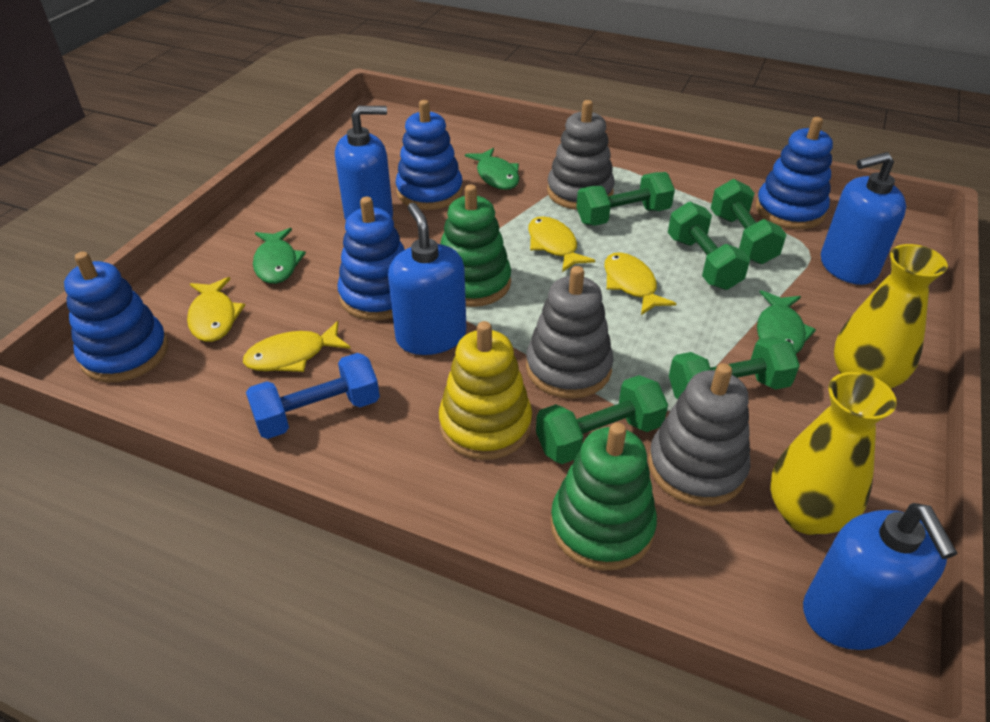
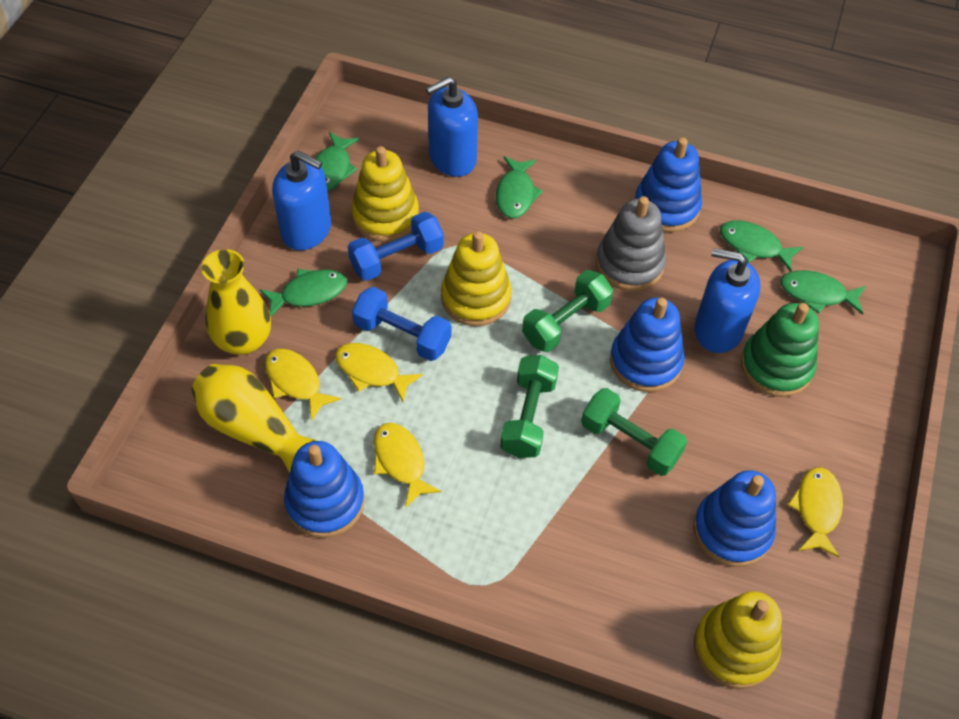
blue dumbbell: 1 -> 2
blue soap dispenser: 4 -> 3
green dumbbell: 5 -> 3
green fish: 3 -> 5
green stacking toy: 2 -> 1
grey stacking toy: 3 -> 1
yellow stacking toy: 1 -> 3

